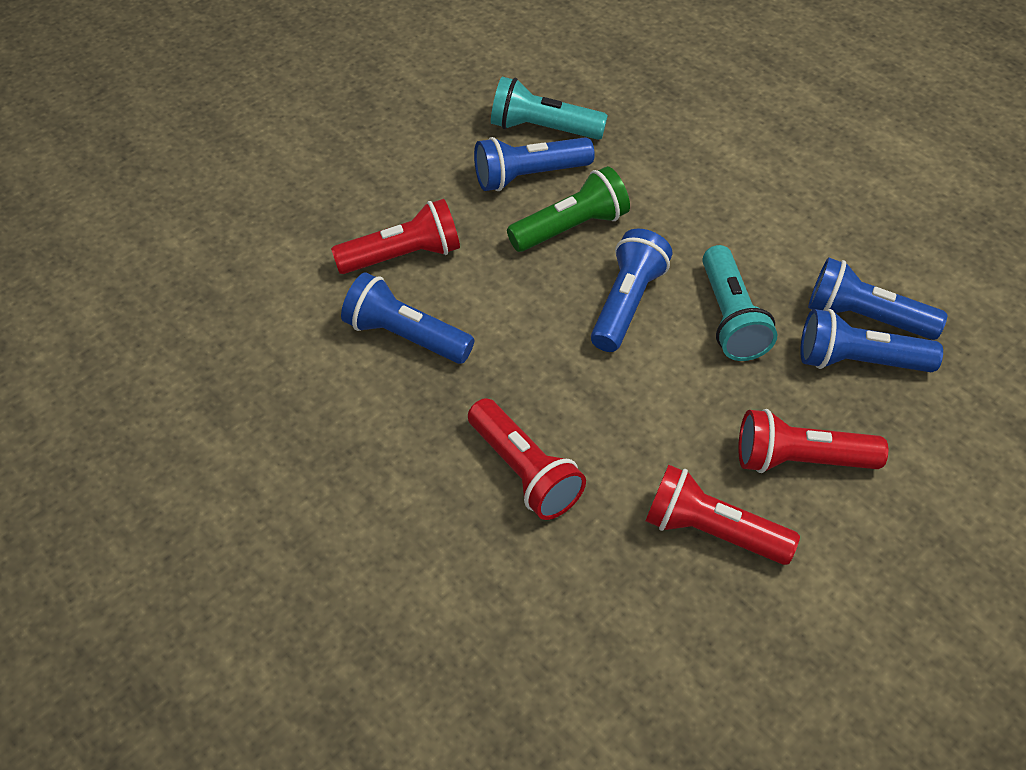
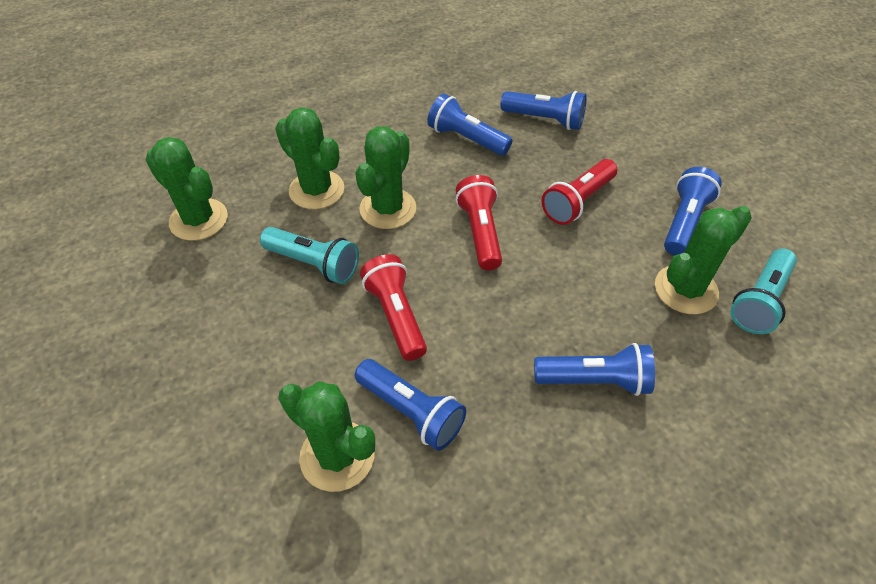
green cactus: 0 -> 5
green flashlight: 1 -> 0
red flashlight: 4 -> 3

